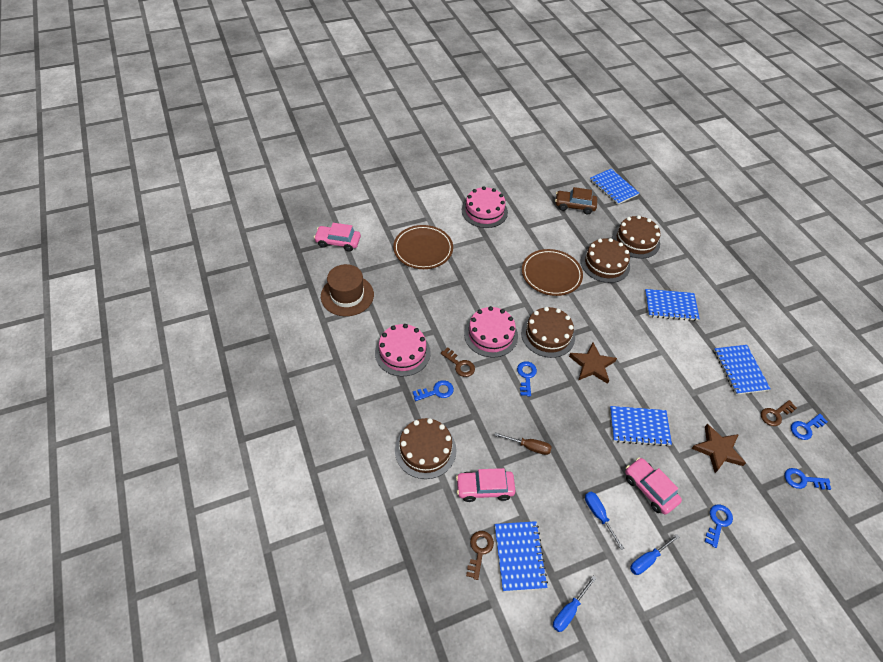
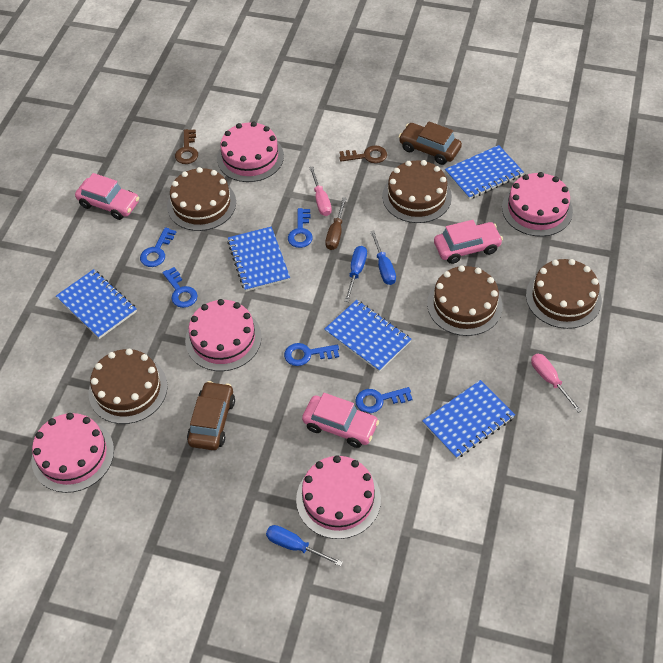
brown cake: 4 -> 5
brown car: 1 -> 2
brown hat: 1 -> 0
brown key: 3 -> 2
brown plate: 2 -> 0
brown star: 2 -> 0
pink cake: 3 -> 5
pink screwdriver: 0 -> 2

